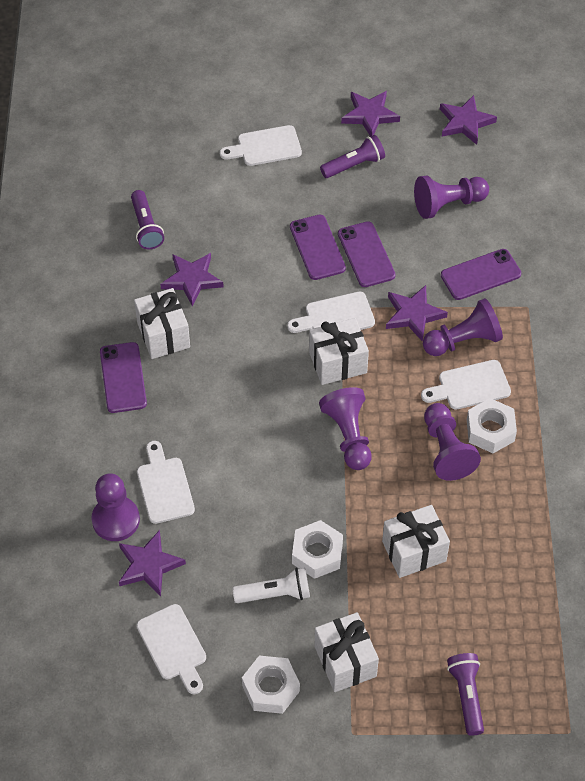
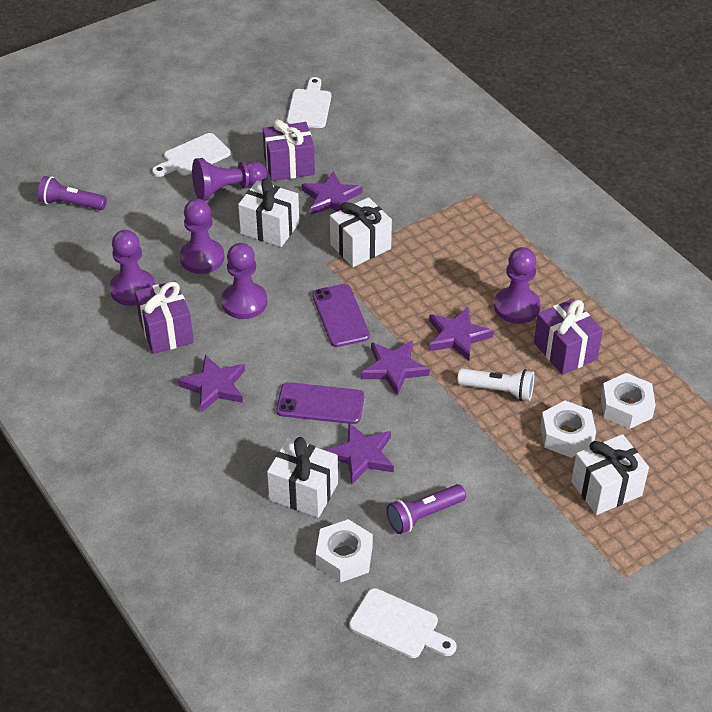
purple flashlight: 3 -> 2
purple gift: 0 -> 3
purple phone: 4 -> 2
white cutting board: 5 -> 3

